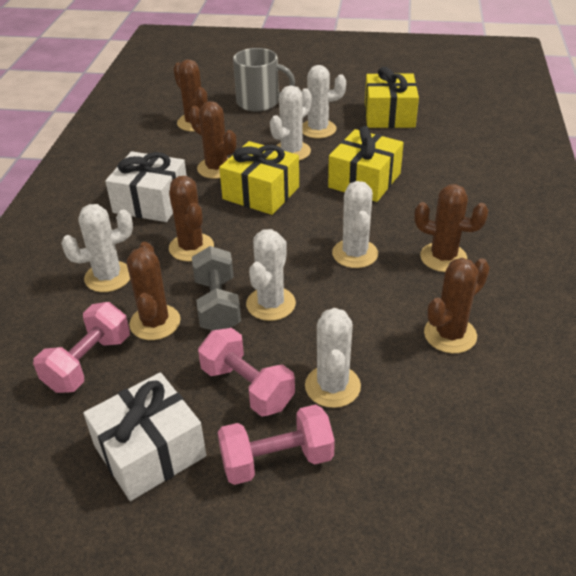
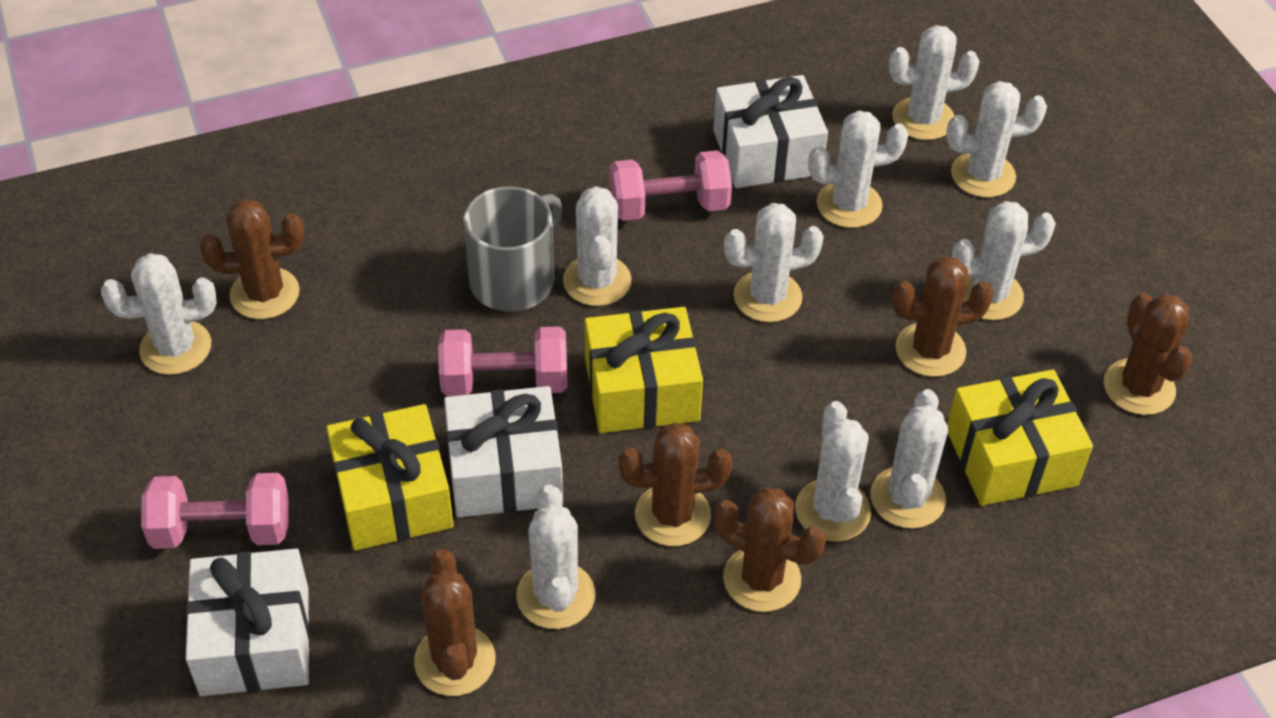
grey dumbbell: 1 -> 0
white cactus: 6 -> 10
white gift: 2 -> 3

